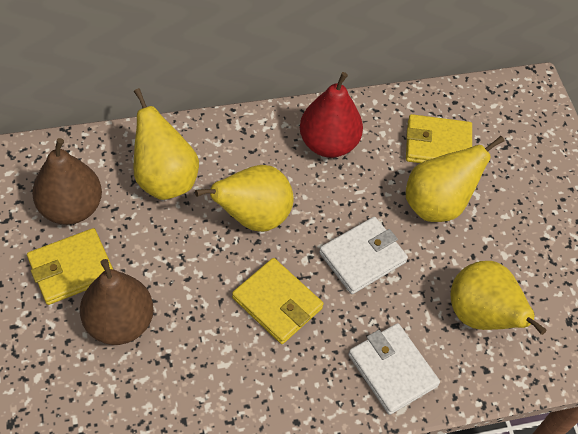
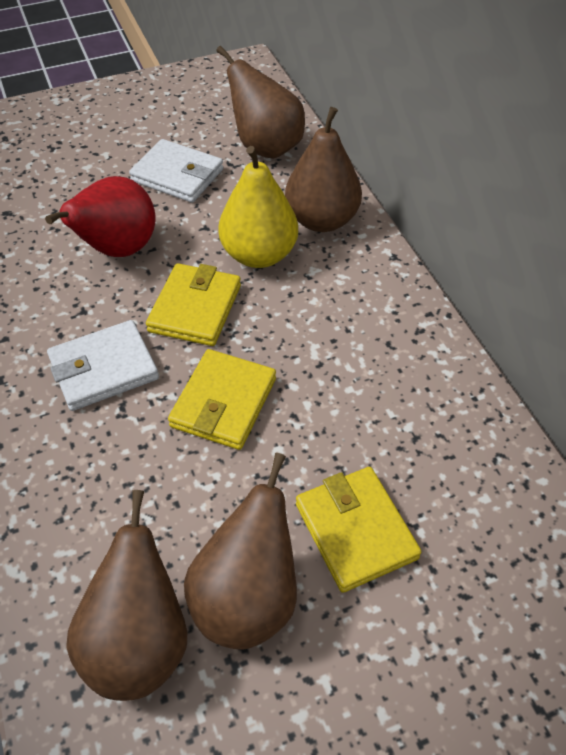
brown pear: 2 -> 4
yellow pear: 4 -> 1

